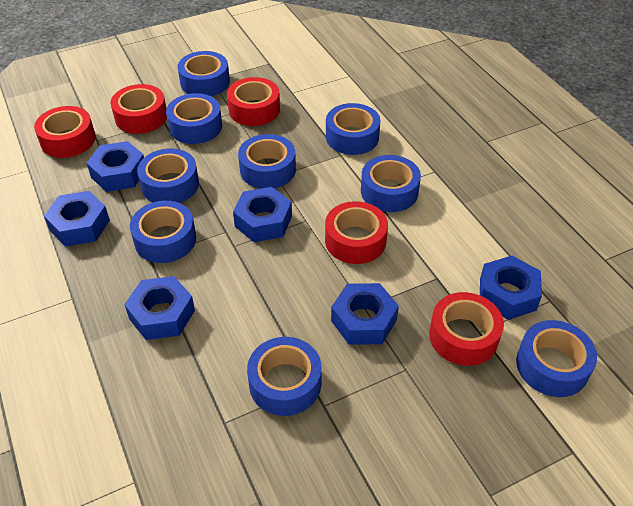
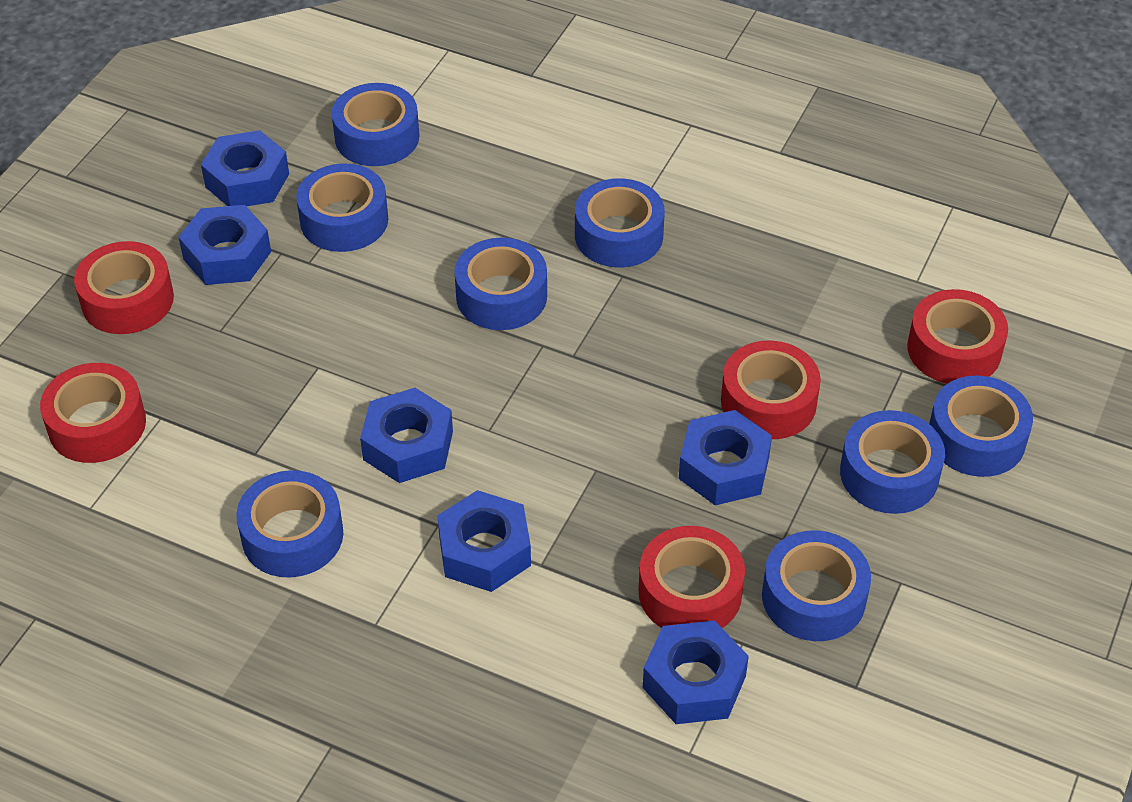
blue tape: 9 -> 8

